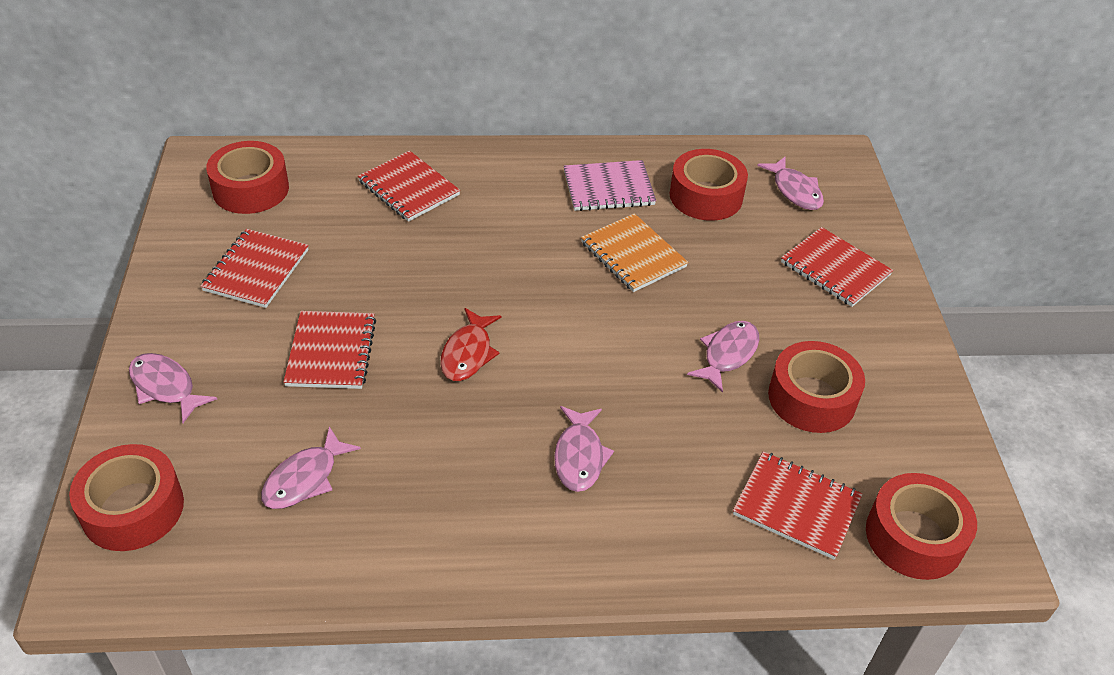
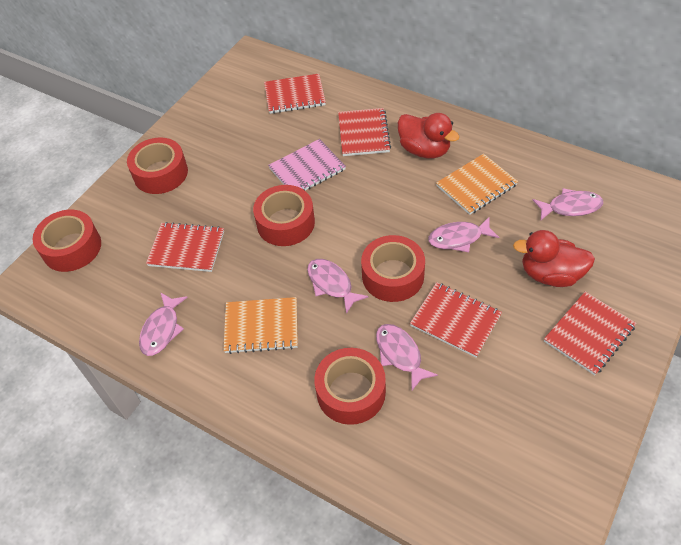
orange notebook: 1 -> 2
red duck: 0 -> 2
red fish: 1 -> 0

